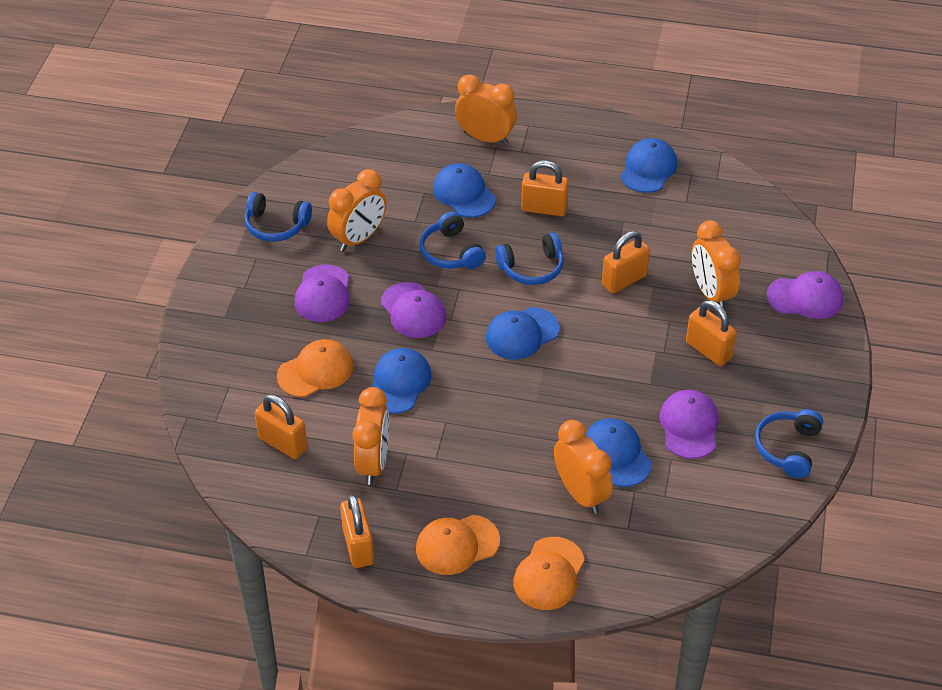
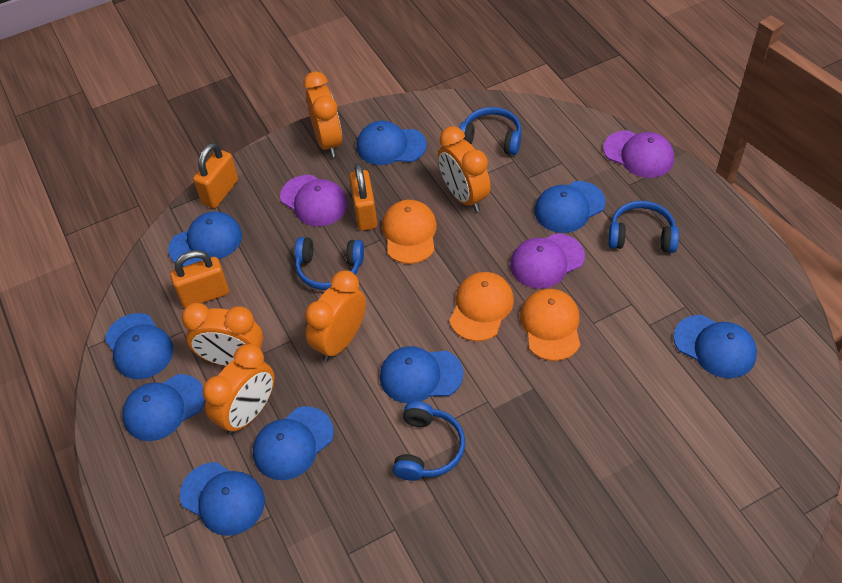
blue cap: 5 -> 9
orange padlock: 5 -> 3
purple cap: 4 -> 3

